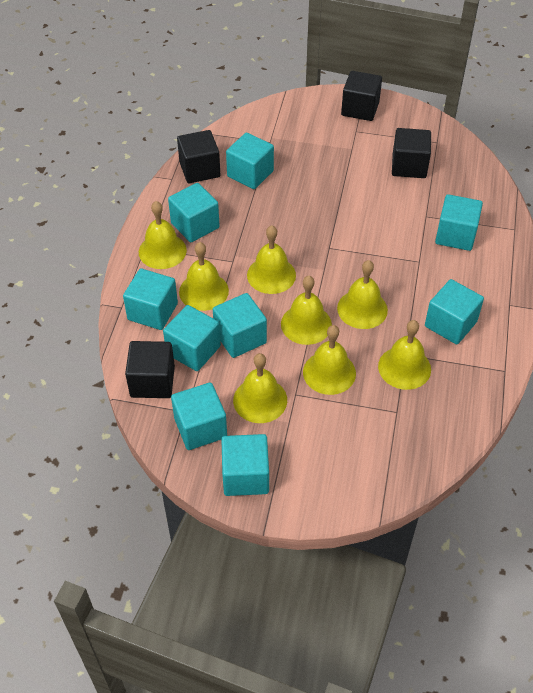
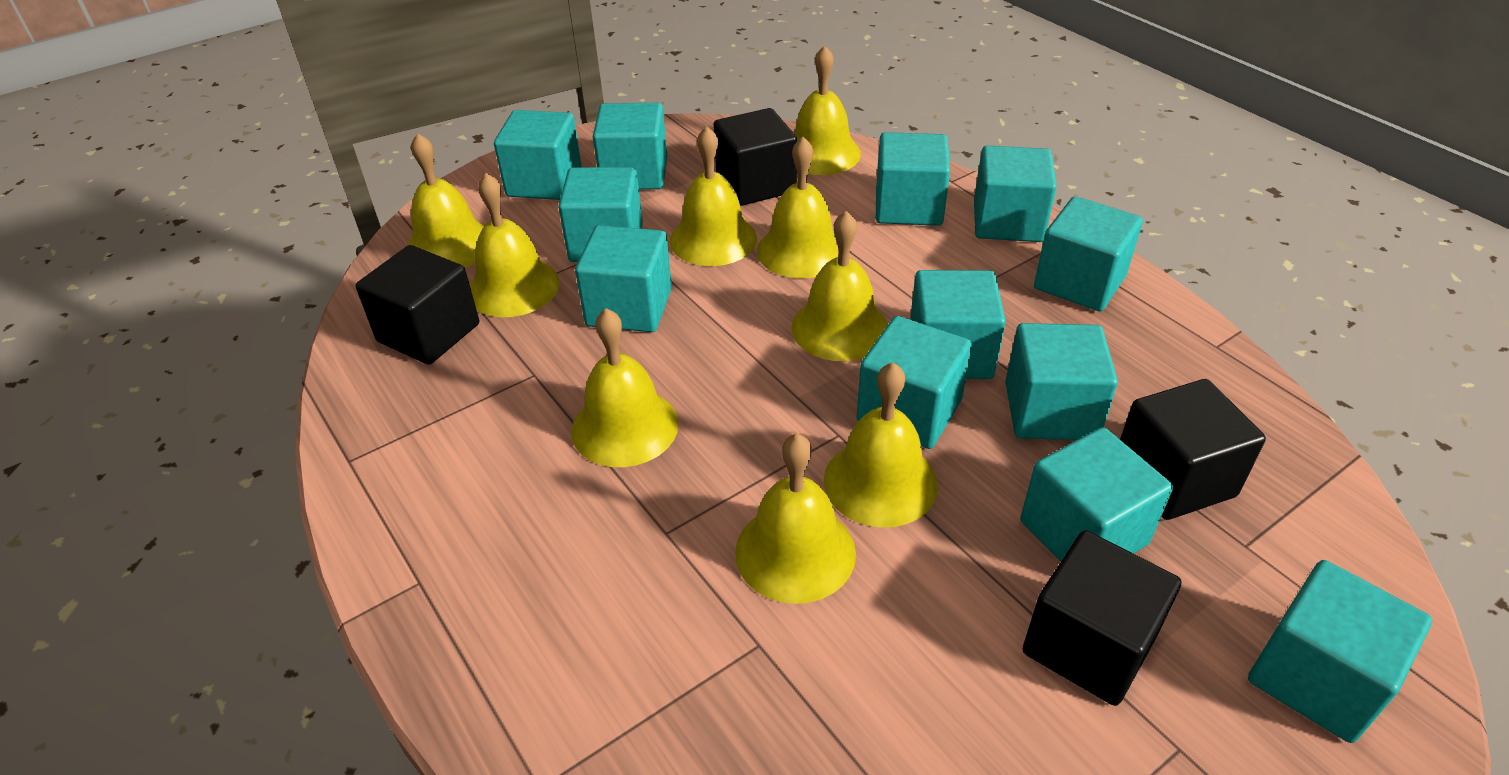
turquoise cube: 9 -> 12
yellow bell: 8 -> 9

